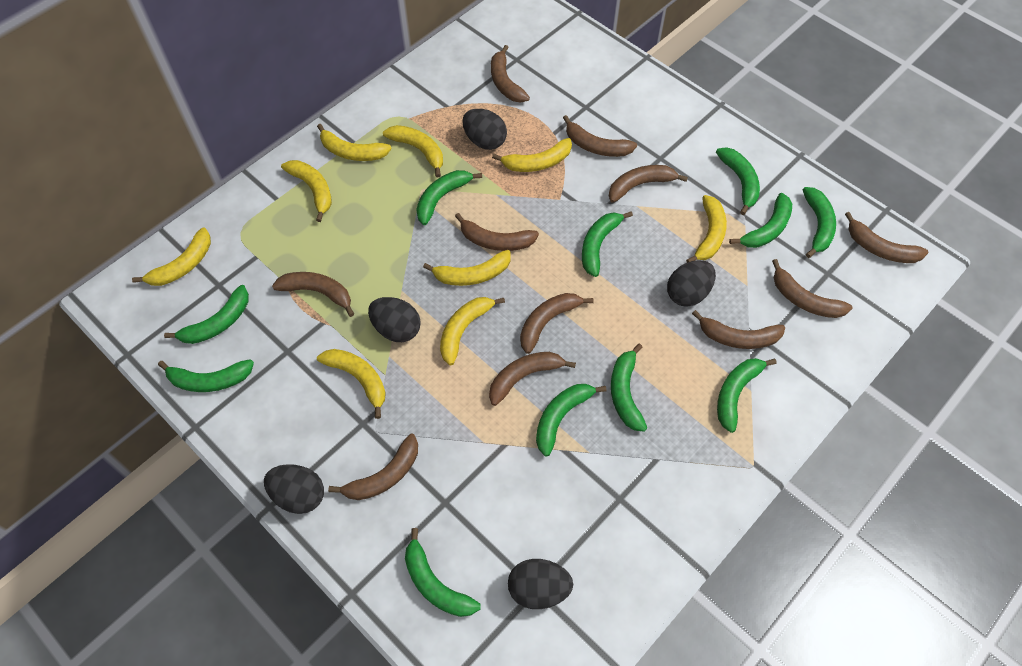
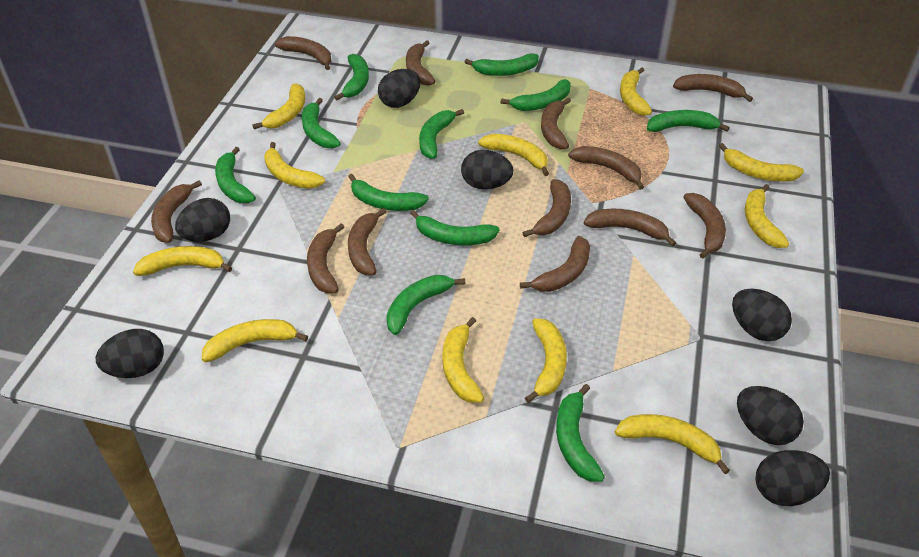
black egg: 5 -> 7
brown banana: 11 -> 12
yellow banana: 9 -> 11

